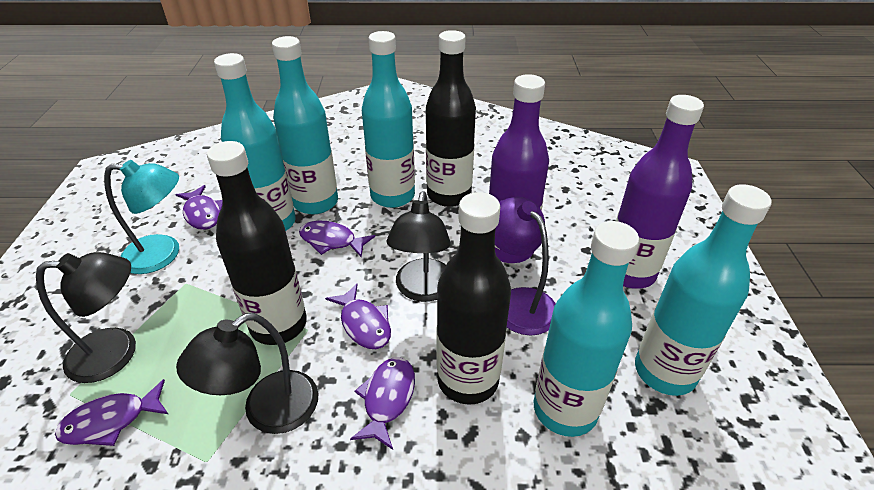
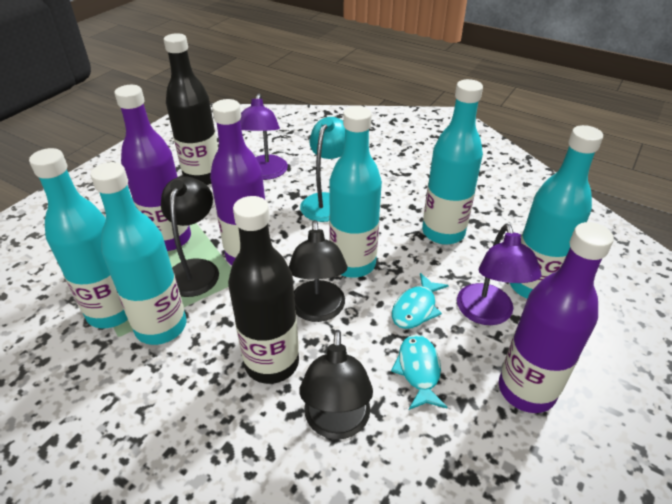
black bottle: 3 -> 2
purple bottle: 2 -> 3
purple fish: 5 -> 0
purple lamp: 1 -> 2
turquoise fish: 0 -> 2

